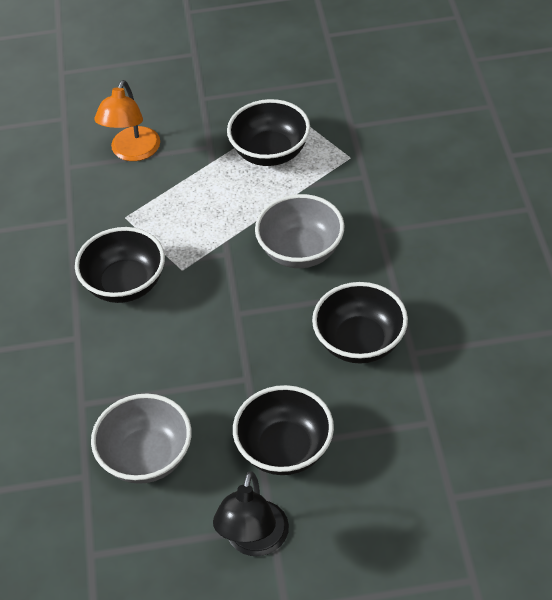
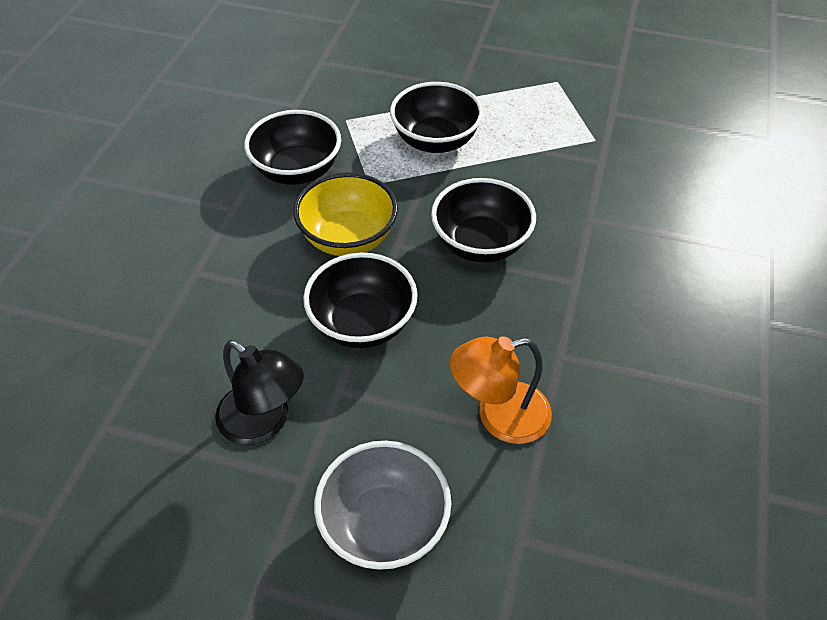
grey bowl: 2 -> 1
yellow bowl: 0 -> 1

